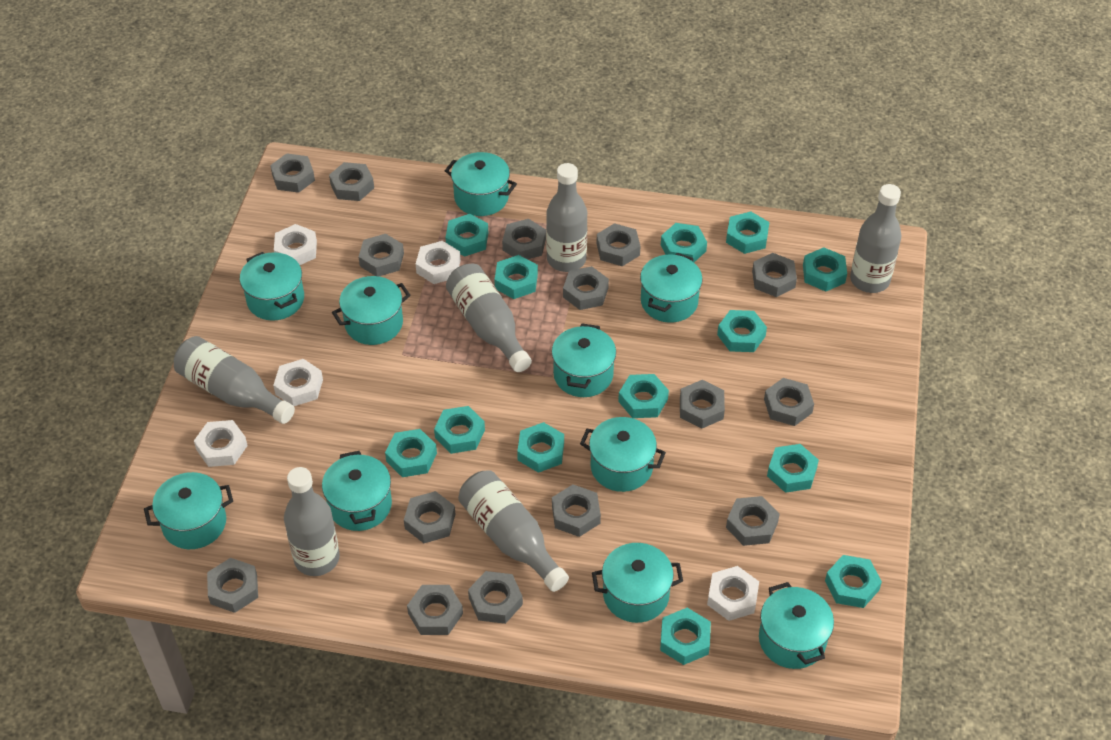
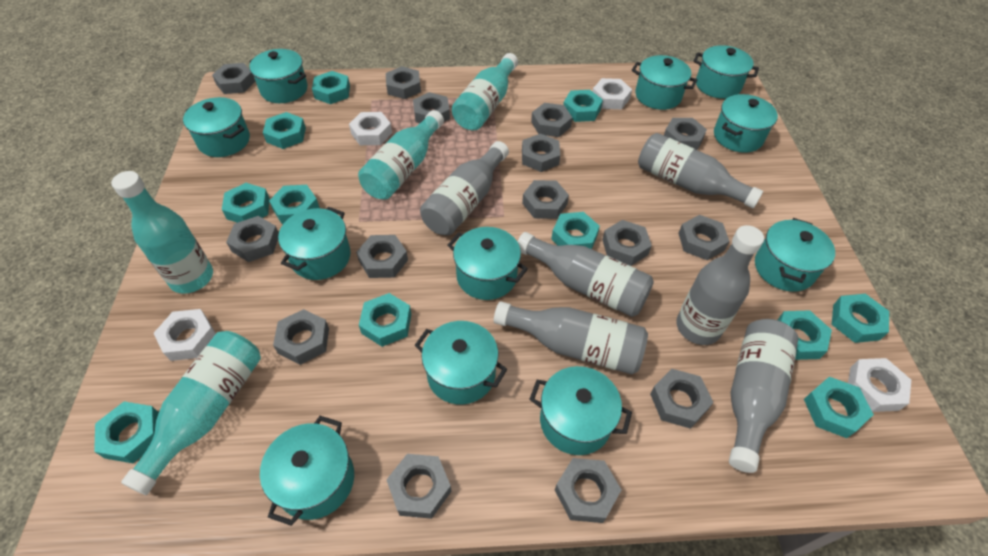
turquoise bottle: 0 -> 4
turquoise nut: 13 -> 11
turquoise pot: 10 -> 11
white nut: 5 -> 4

